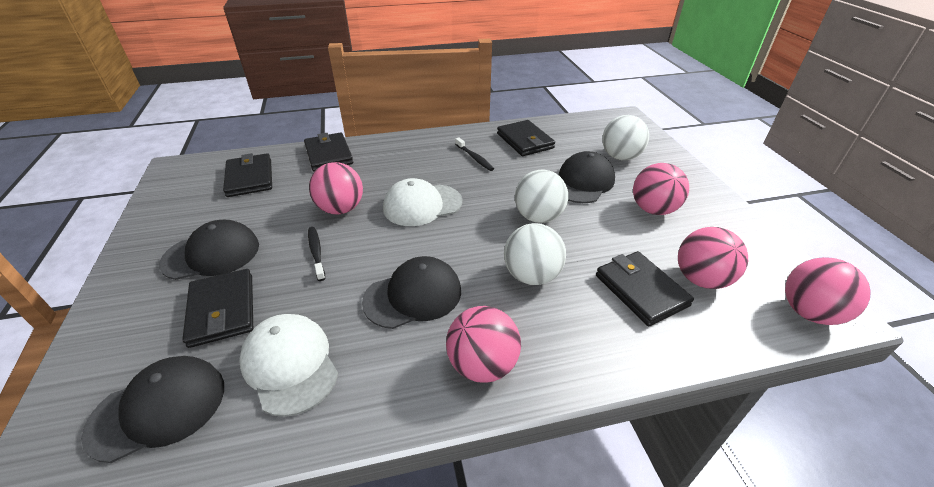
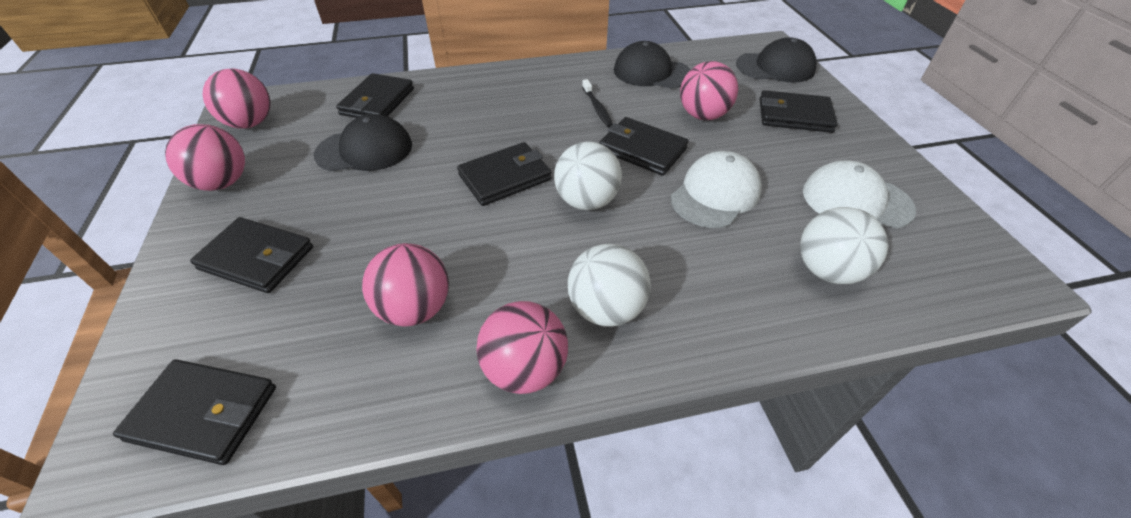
black cap: 4 -> 3
black toothbrush: 2 -> 1
black wallet: 5 -> 6

